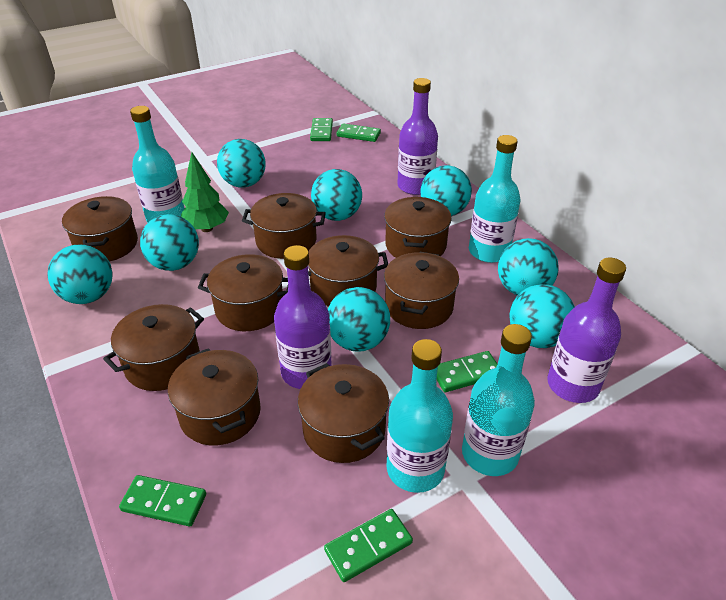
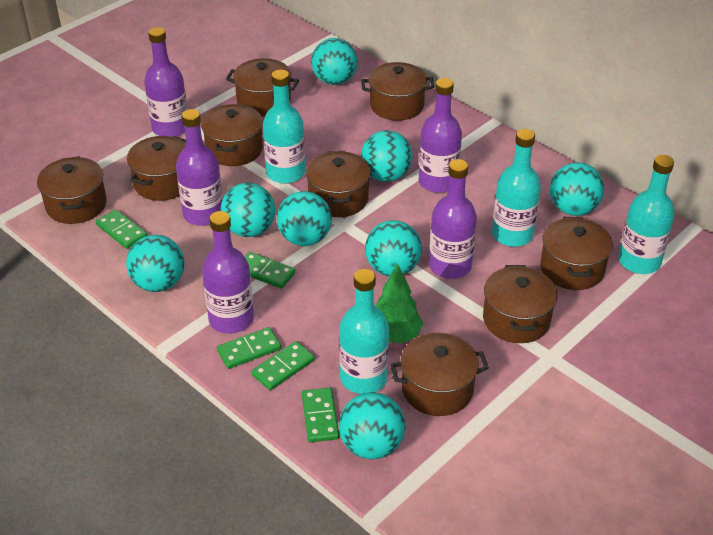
purple bottle: 3 -> 5

